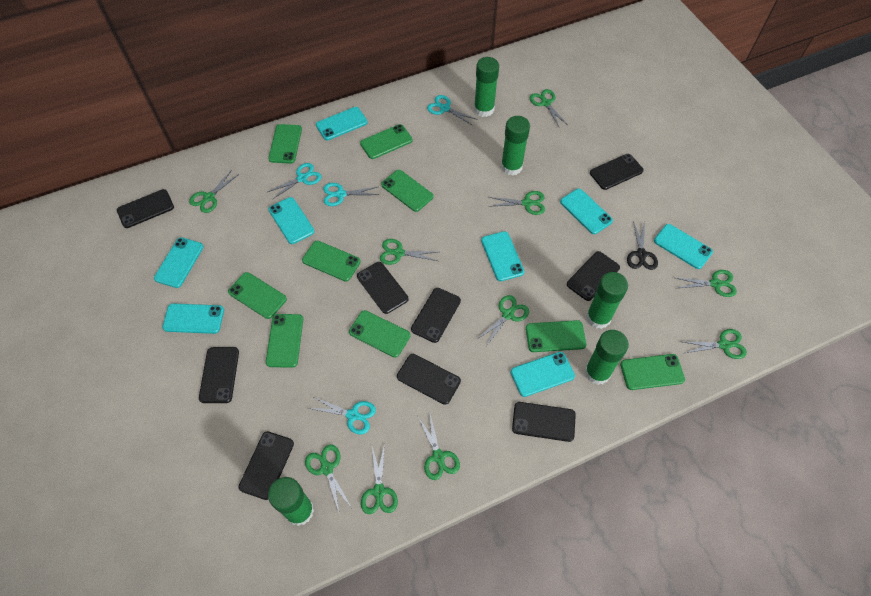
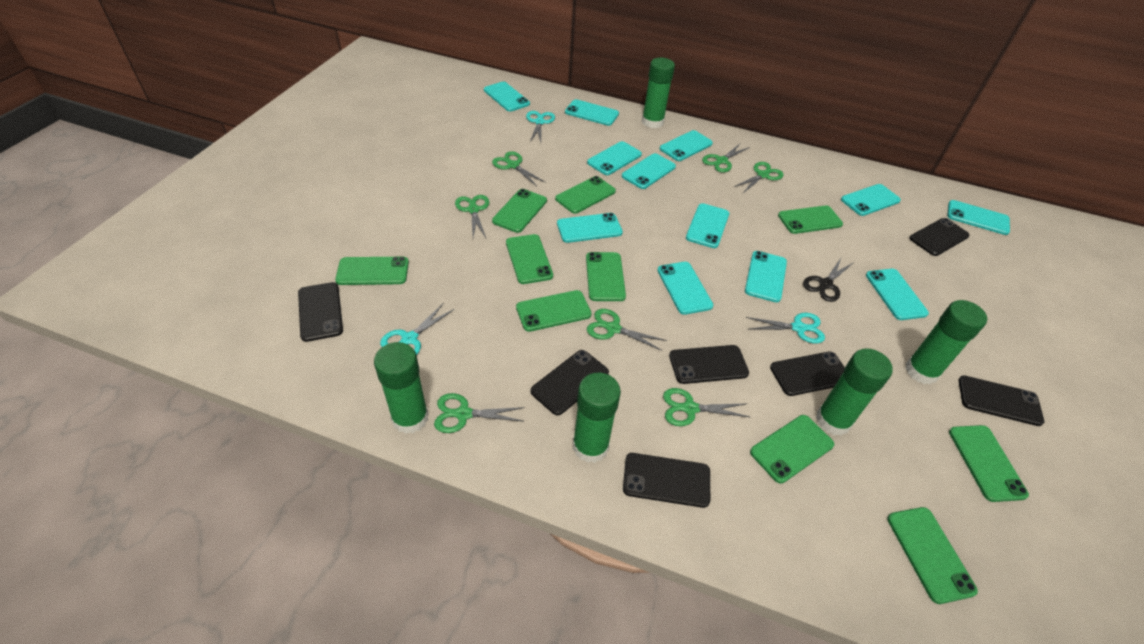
black phone: 9 -> 7
green phone: 9 -> 10
green scissors: 10 -> 7
turquoise phone: 8 -> 12
turquoise scissors: 4 -> 3

